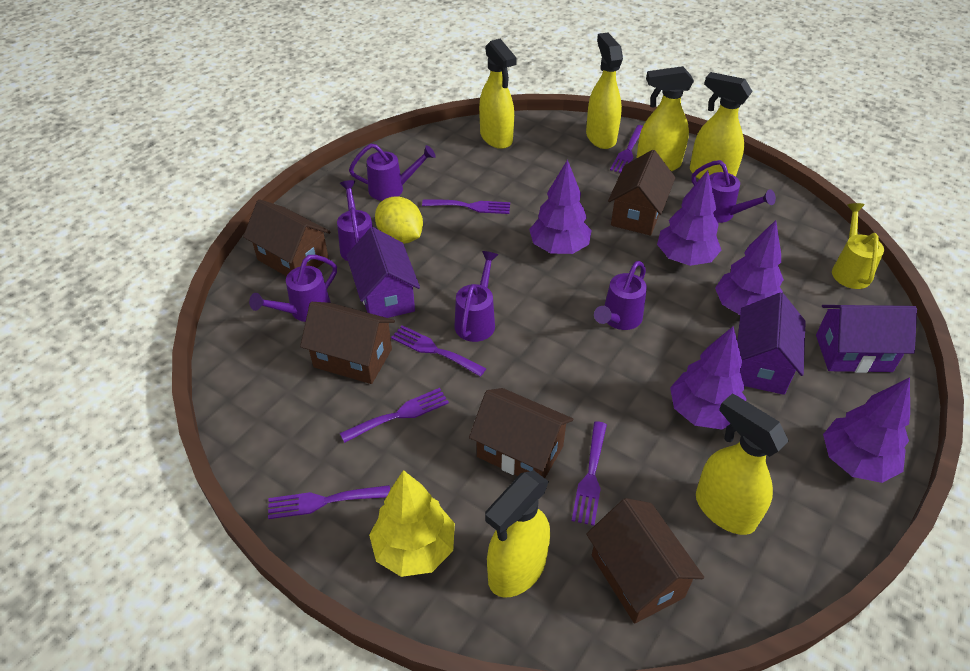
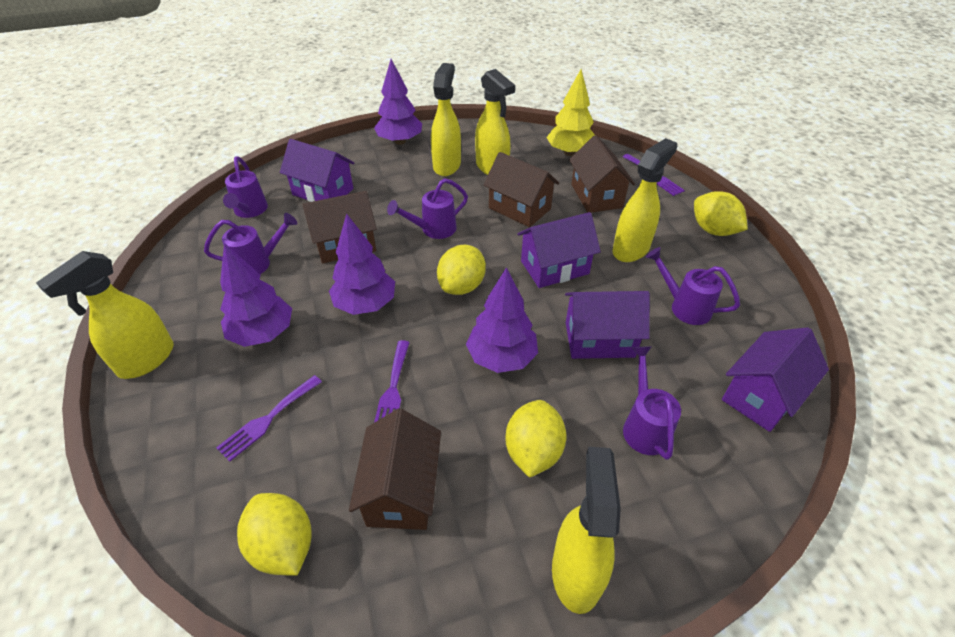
brown house: 5 -> 4
purple fork: 6 -> 3
purple house: 3 -> 4
purple tree: 5 -> 4
purple watering can: 6 -> 5
yellow lemon: 1 -> 4
yellow spray bottle: 6 -> 5
yellow watering can: 1 -> 0

